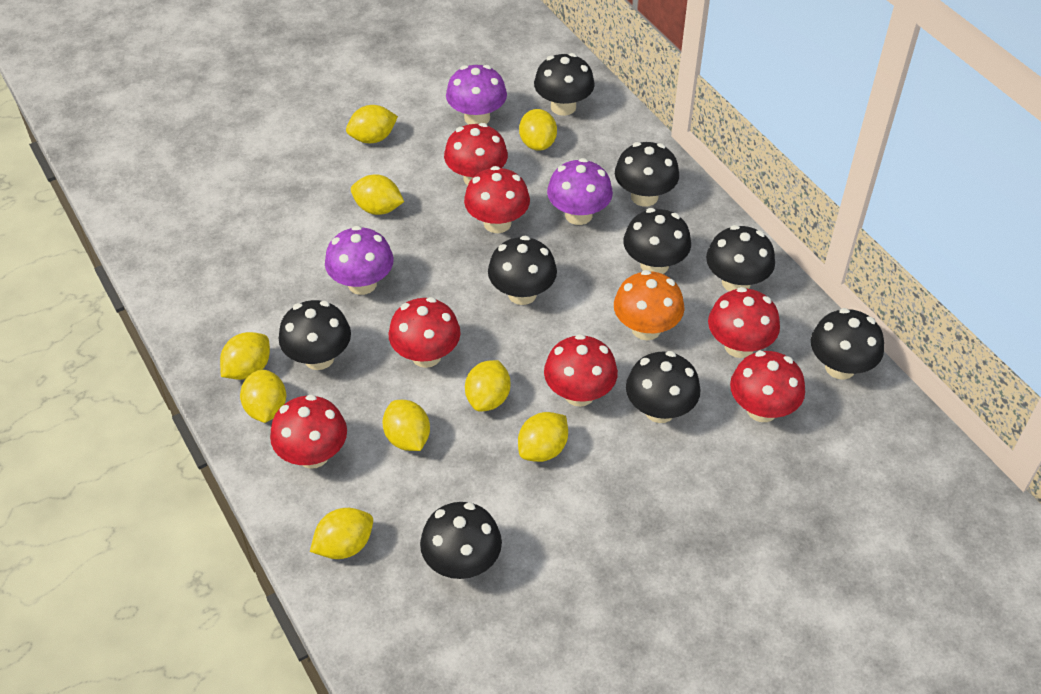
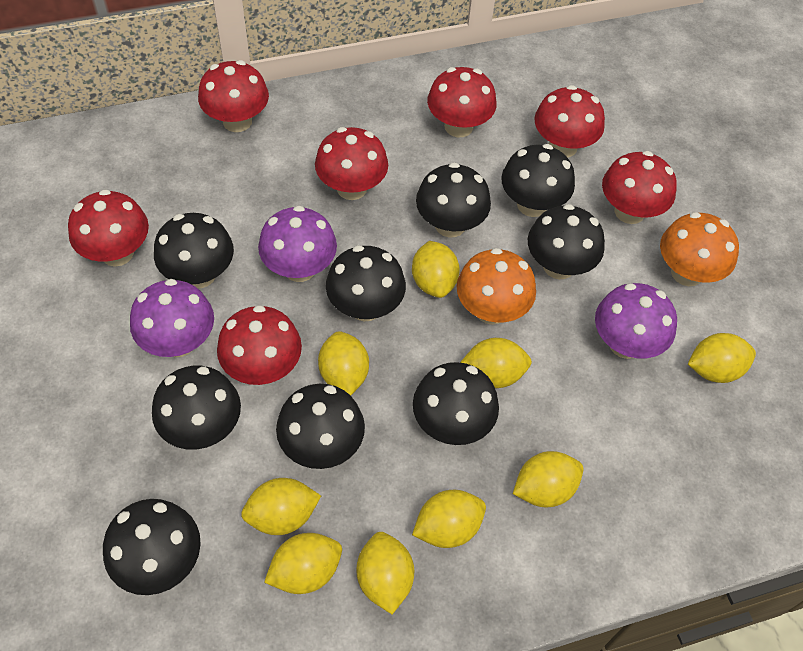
orange mushroom: 1 -> 2

